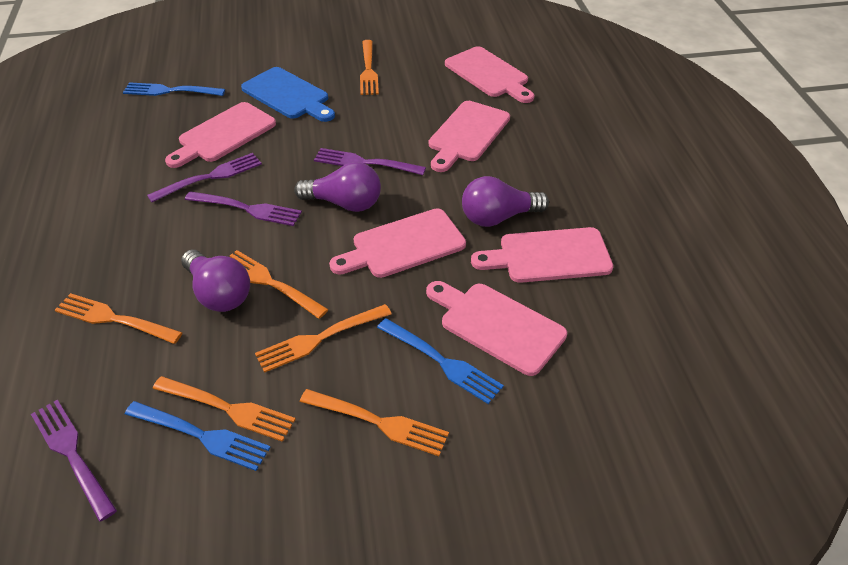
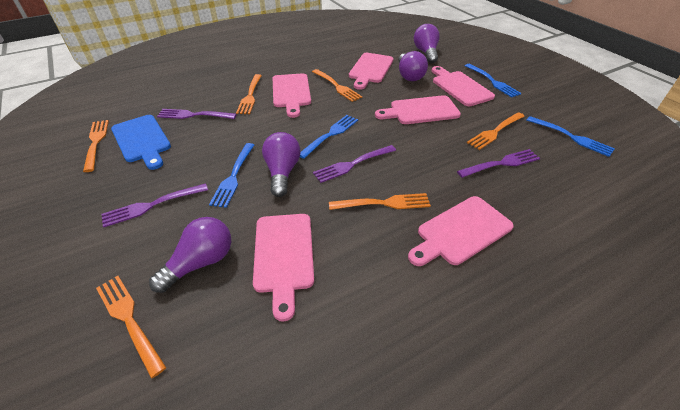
blue fork: 3 -> 4
purple light bulb: 3 -> 4

